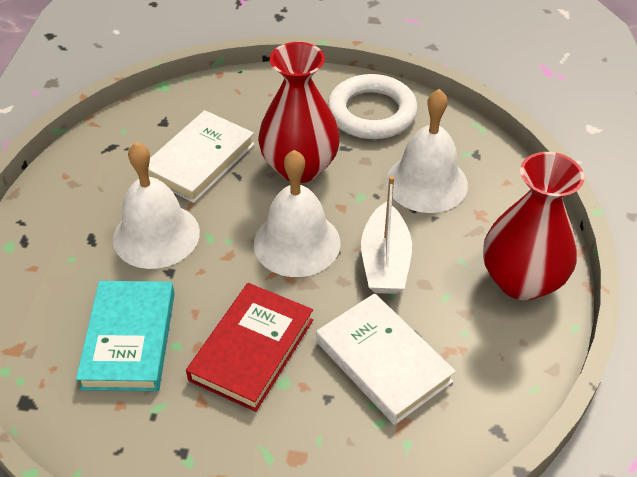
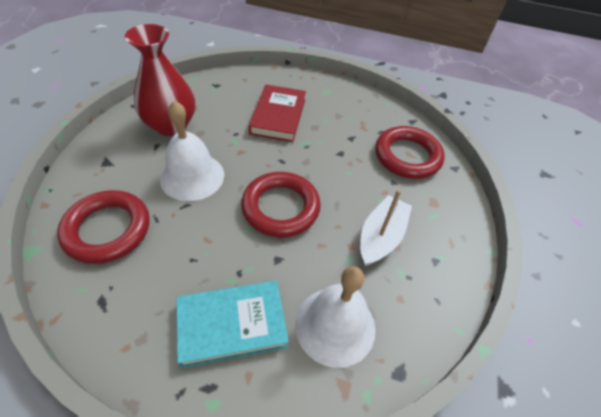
red ring: 0 -> 3
red vase: 2 -> 1
white bell: 3 -> 2
white book: 2 -> 0
white ring: 1 -> 0

